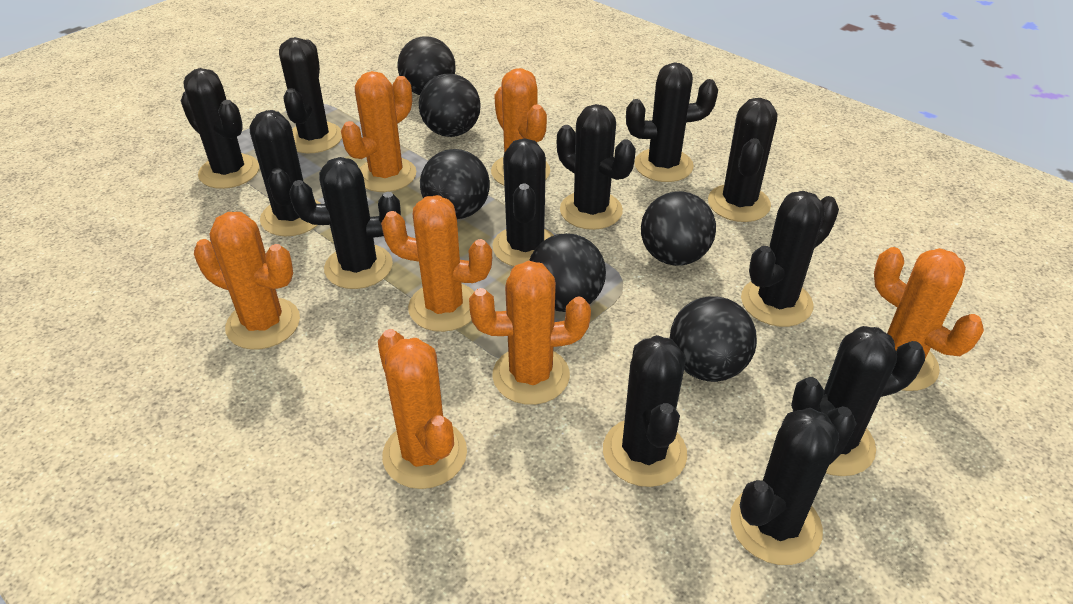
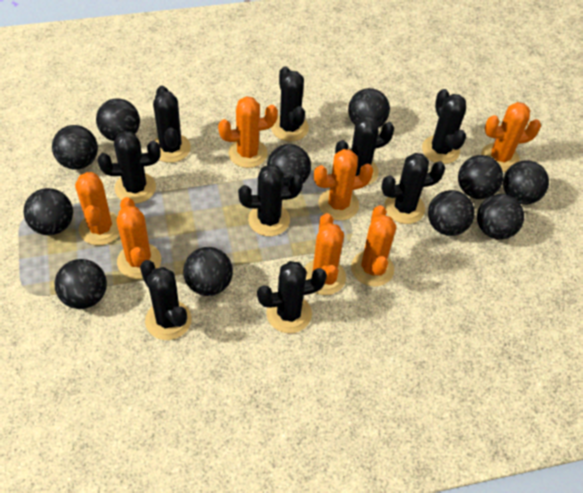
black ball: 6 -> 11
black cactus: 12 -> 9

